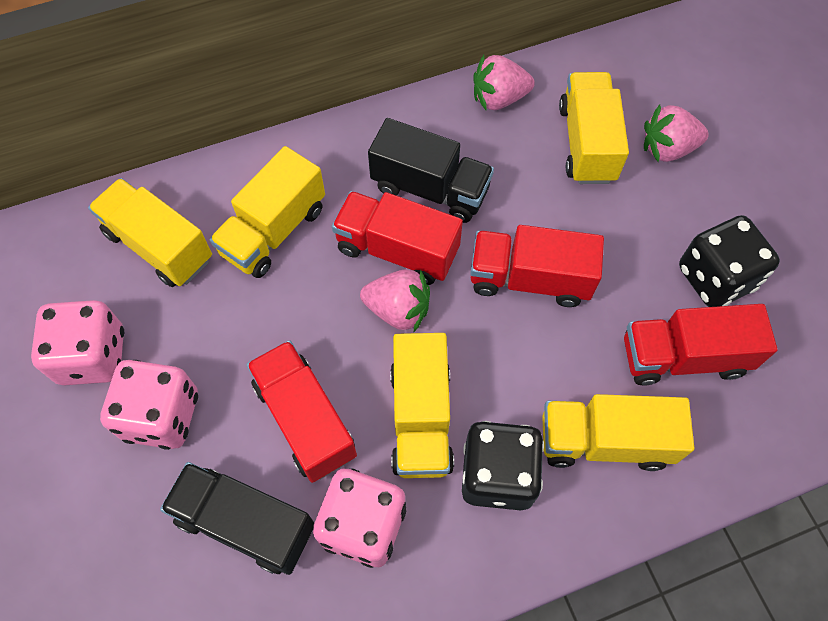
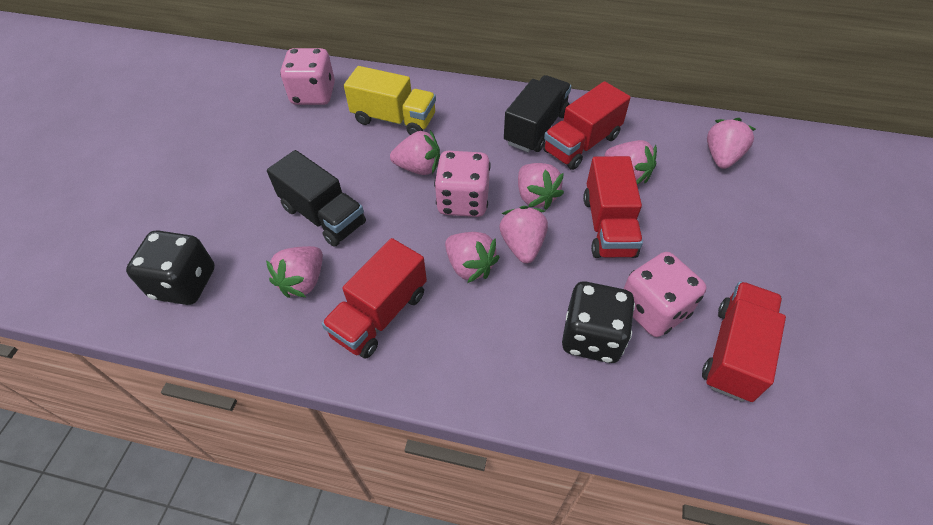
pink strawberry: 3 -> 7
yellow truck: 5 -> 1

